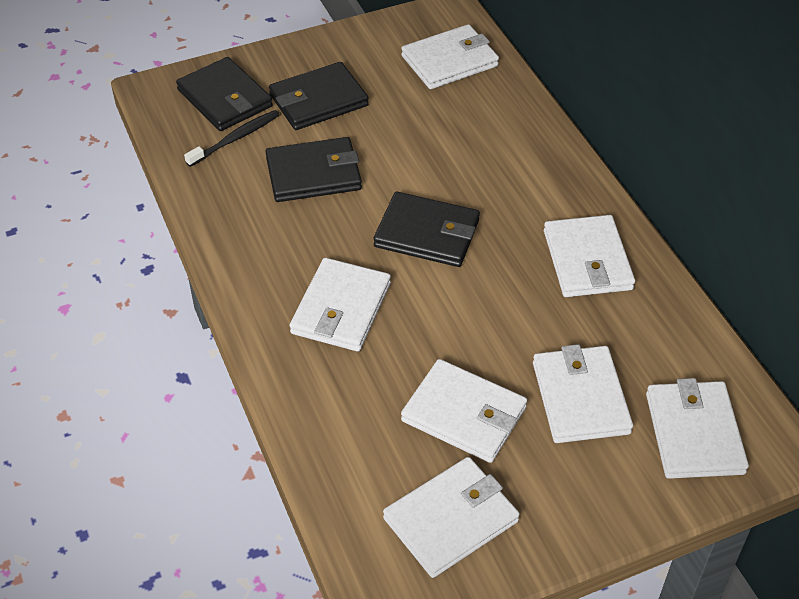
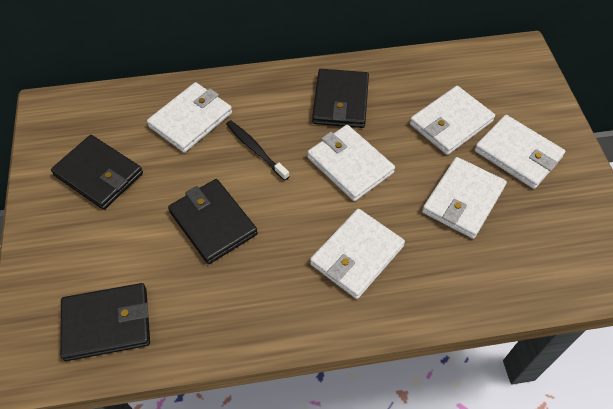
white wallet: 7 -> 6

